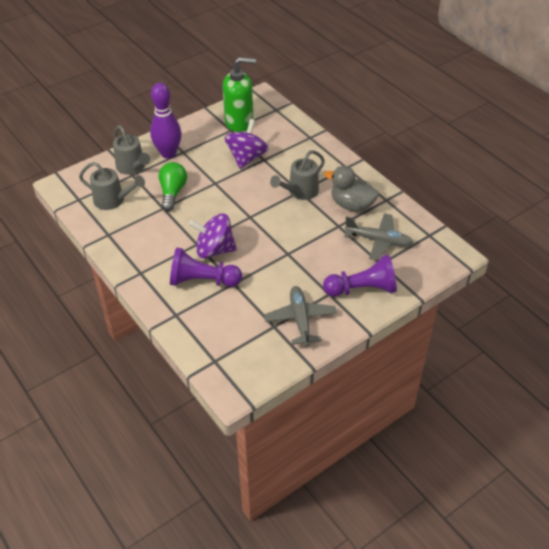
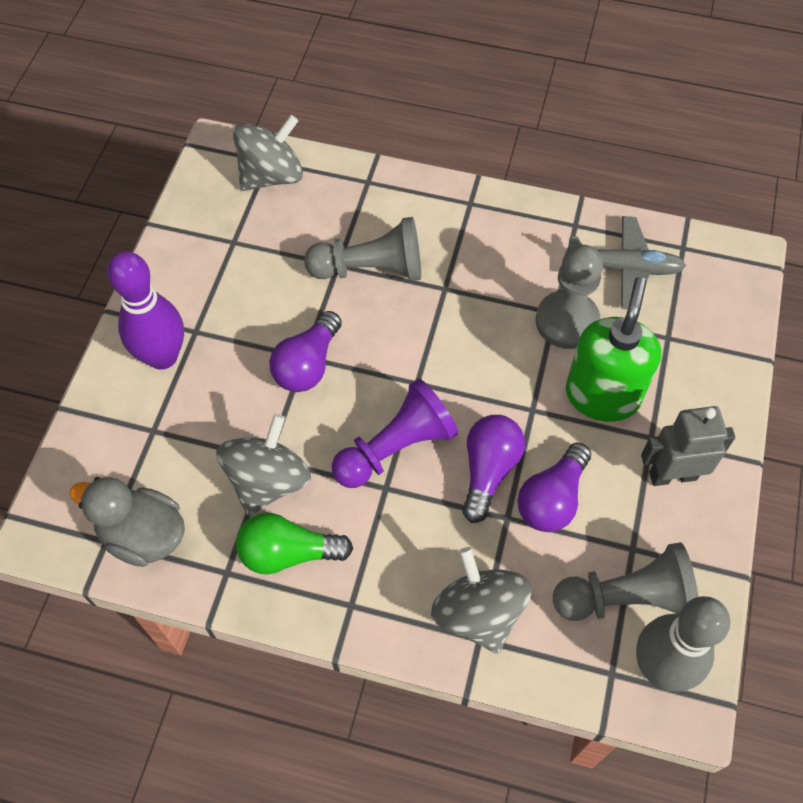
grey bowling pin: 0 -> 1
grey pawn: 0 -> 3
grey plane: 2 -> 1
grey robot: 0 -> 1
grey spinning top: 0 -> 3
grey watering can: 3 -> 0
purple light bulb: 0 -> 3
purple pawn: 2 -> 1
purple spinning top: 2 -> 0

